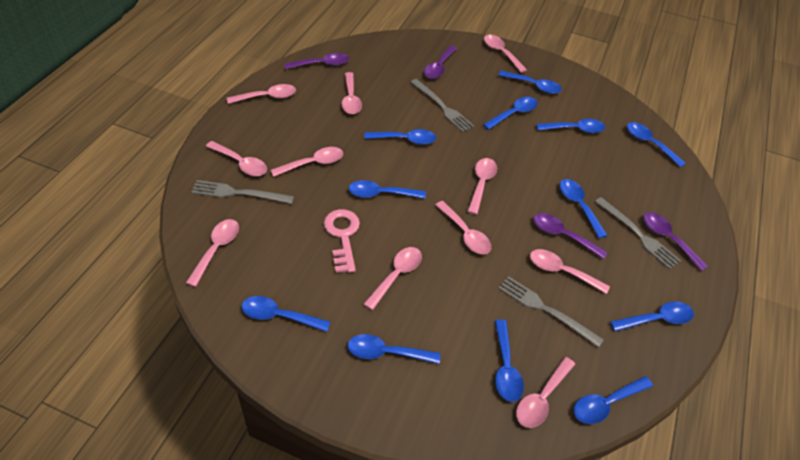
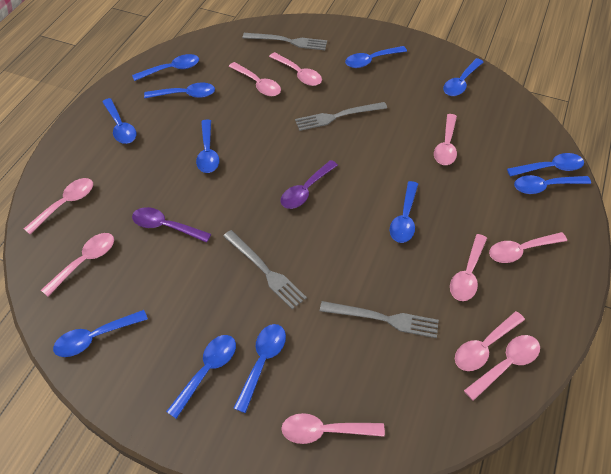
pink key: 1 -> 0
pink spoon: 11 -> 10
purple spoon: 4 -> 2

